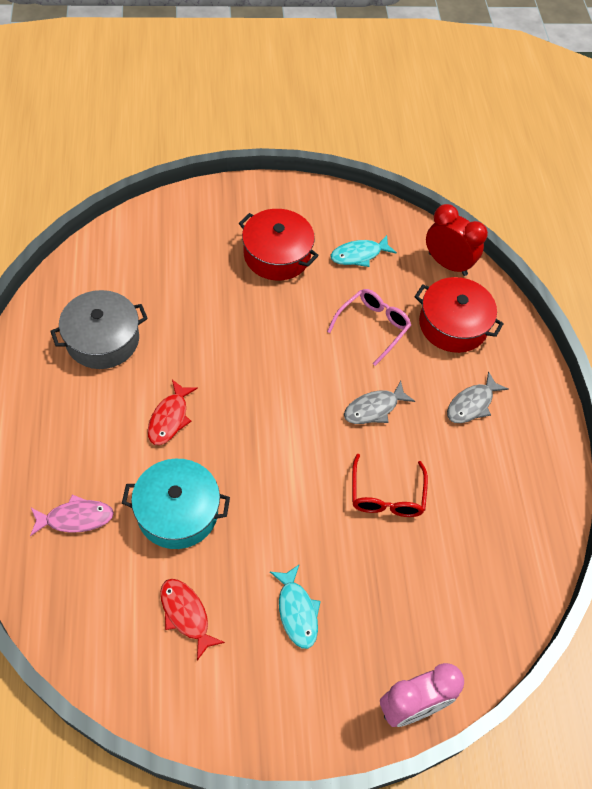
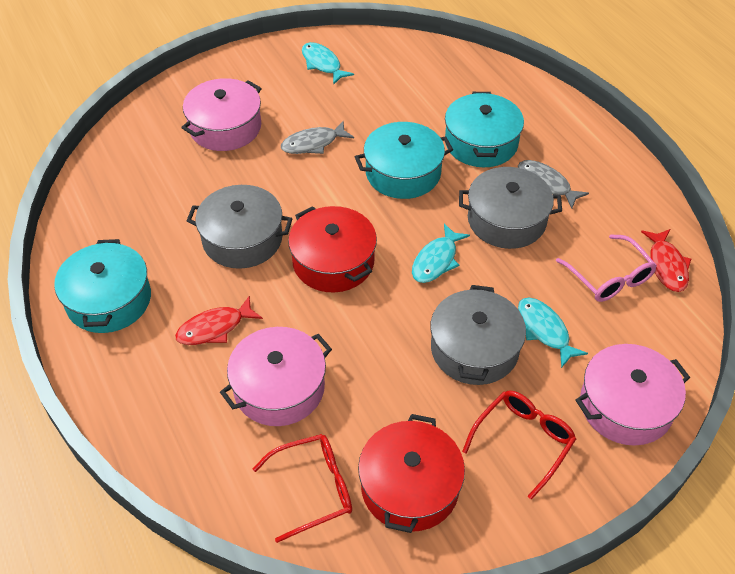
grey pot: 1 -> 3
pink clock: 1 -> 0
pink fish: 1 -> 0
pink pot: 0 -> 3
red clock: 1 -> 0
red glasses: 1 -> 2
turquoise fish: 2 -> 3
turquoise pot: 1 -> 3

